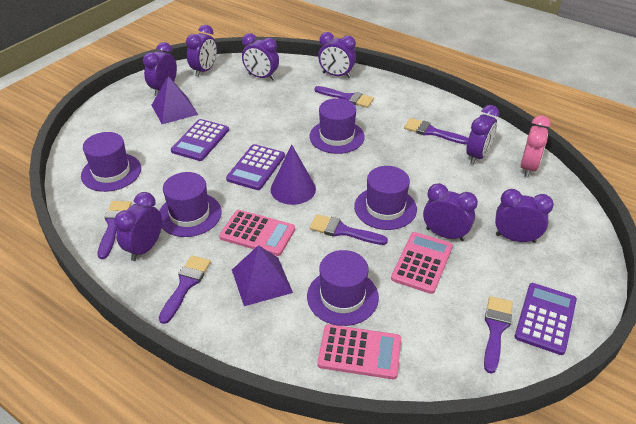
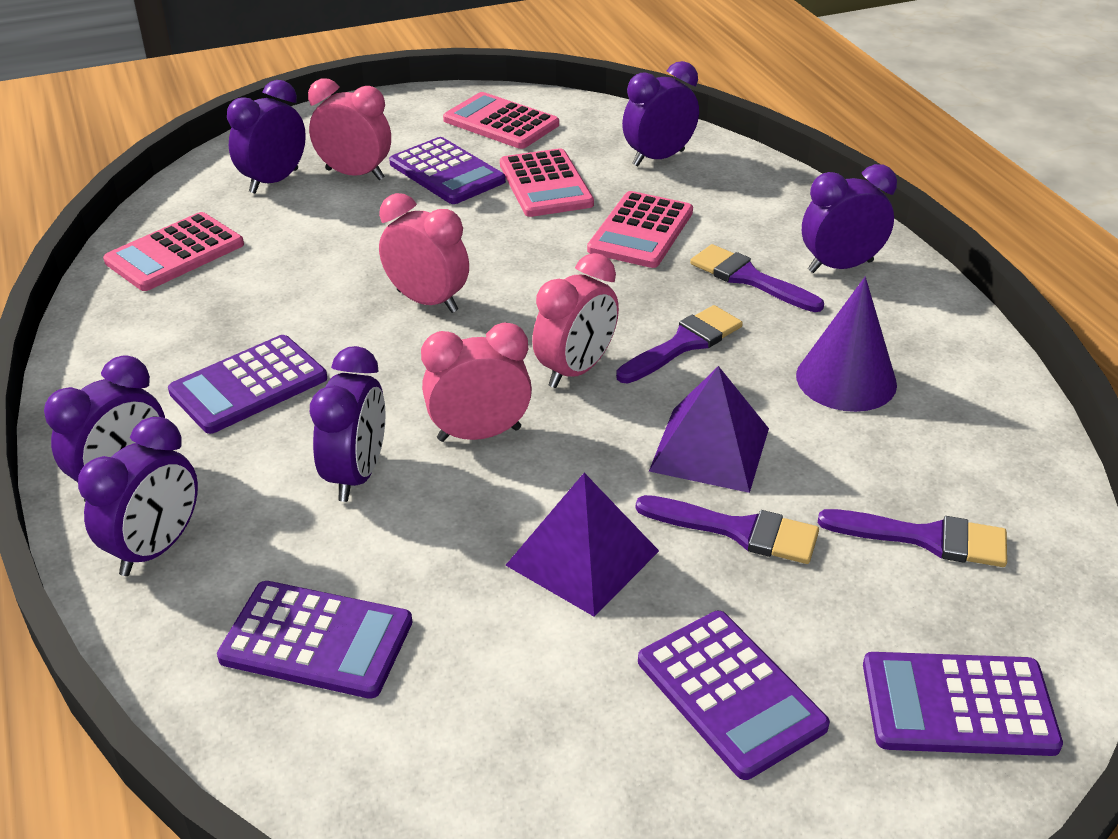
pink calculator: 3 -> 4
pink clock: 1 -> 4
purple brush: 6 -> 4
purple calculator: 3 -> 5
purple clock: 8 -> 6
purple hat: 5 -> 0

